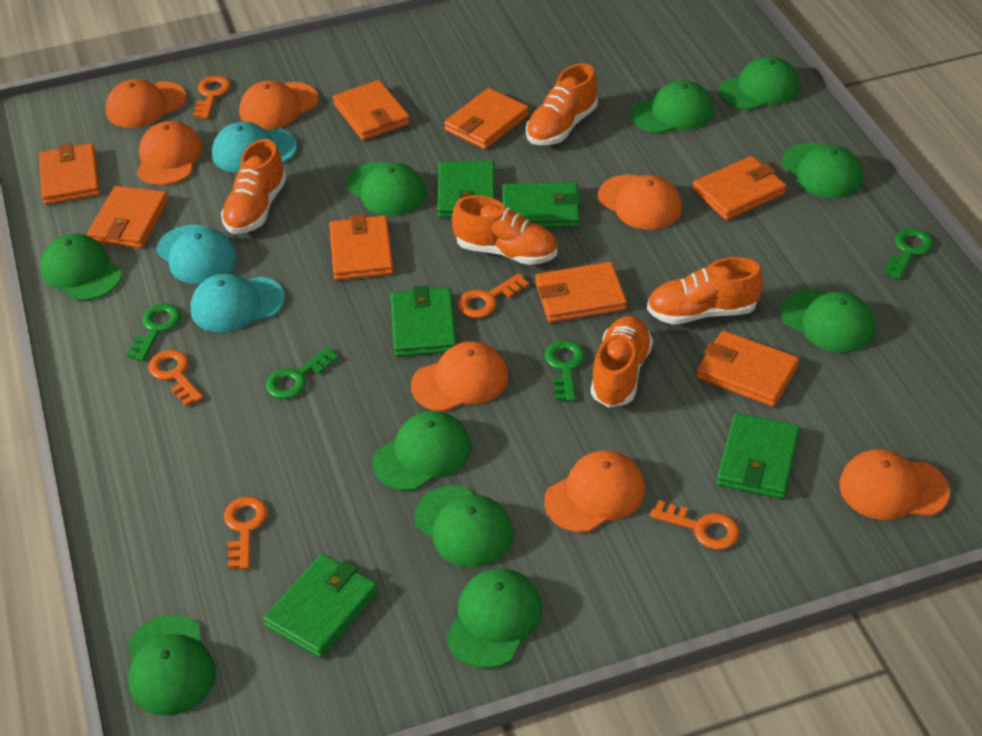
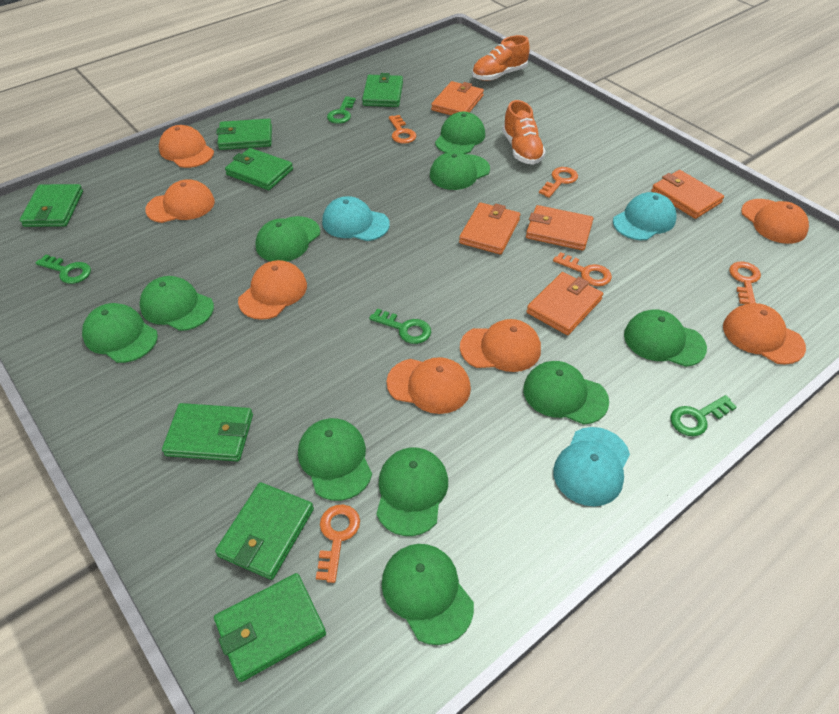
green wallet: 5 -> 7
orange shoe: 5 -> 2
orange wallet: 8 -> 5

